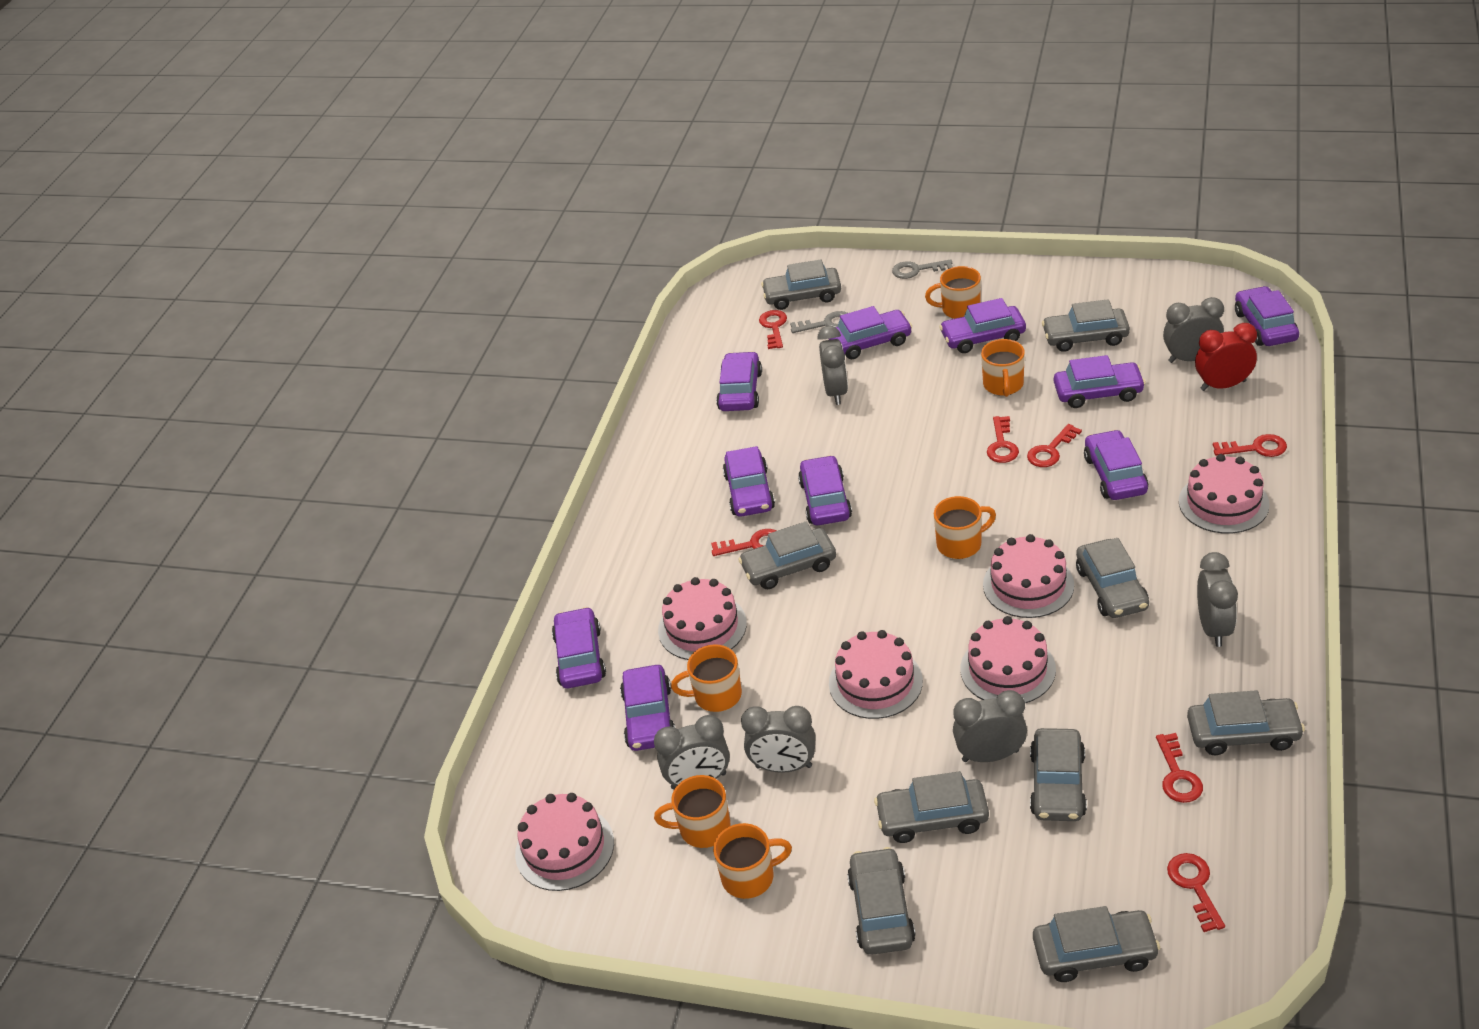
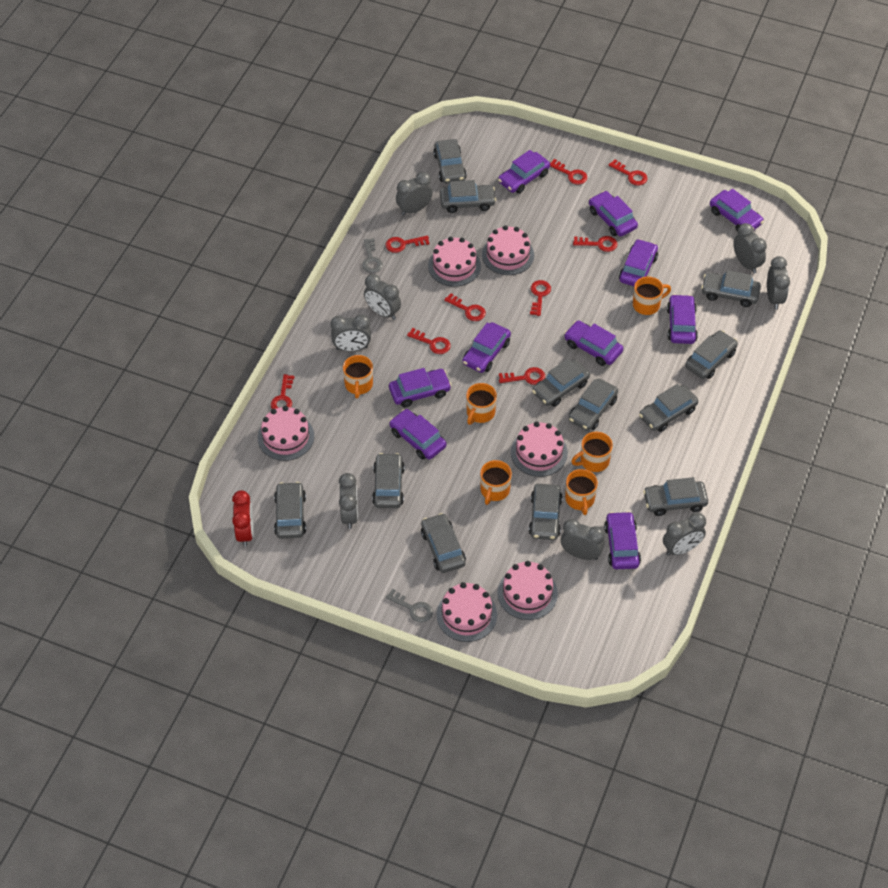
grey car: 9 -> 12
grey clock: 6 -> 8
red key: 7 -> 9

